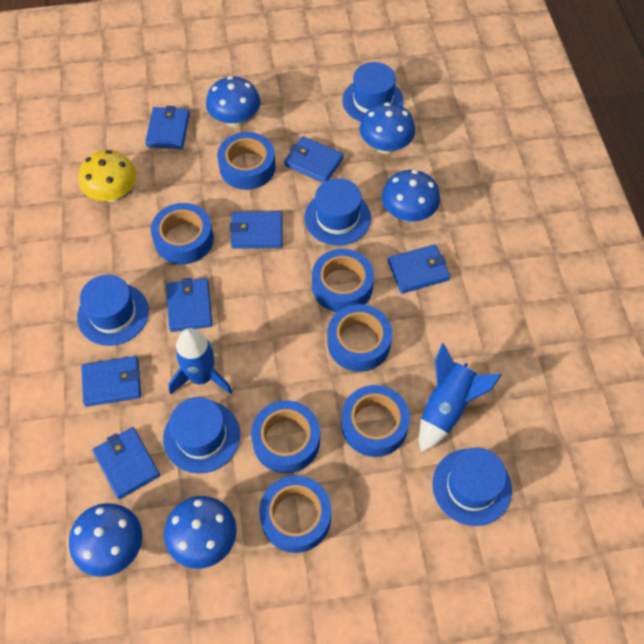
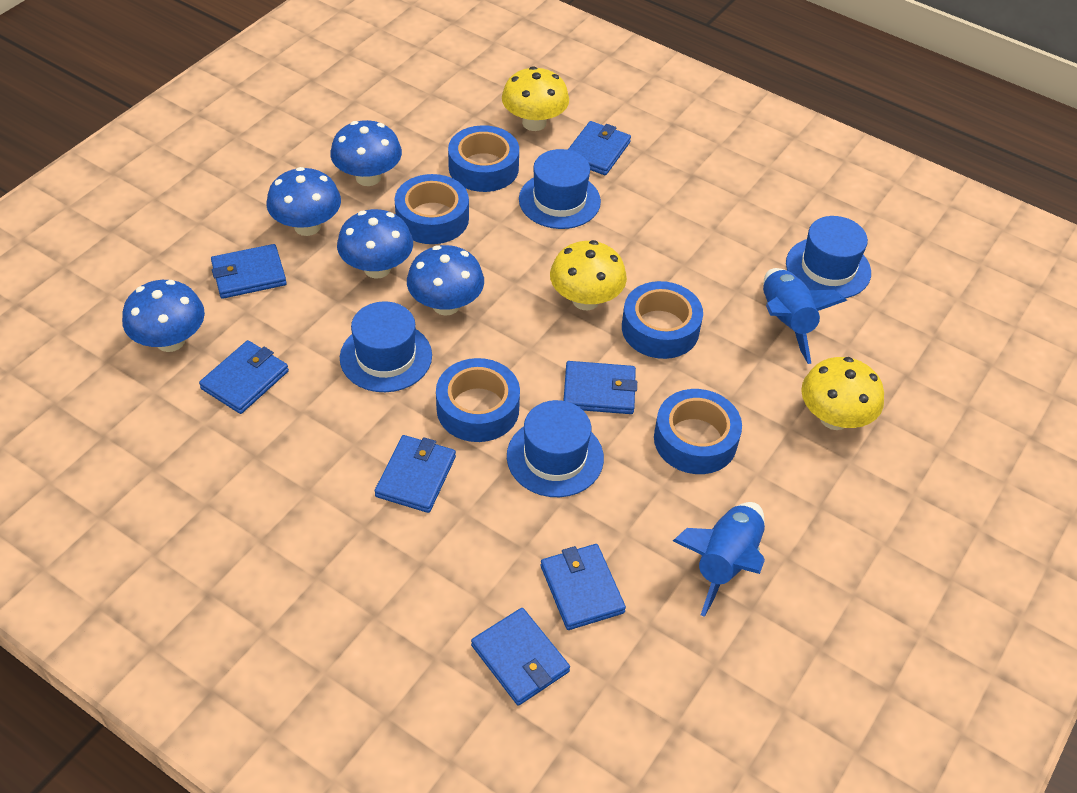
blue hat: 5 -> 4
blue tape: 7 -> 5
yellow mushroom: 1 -> 3

